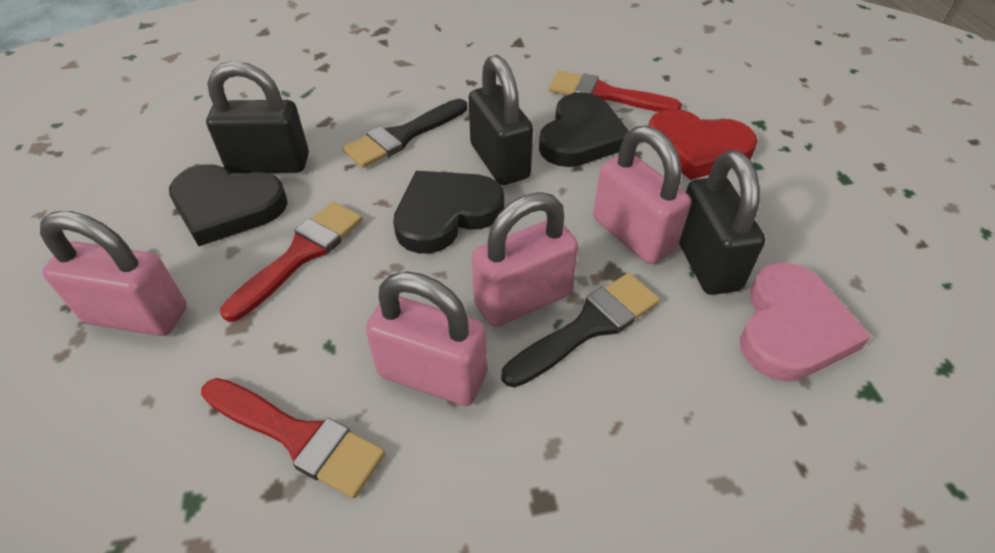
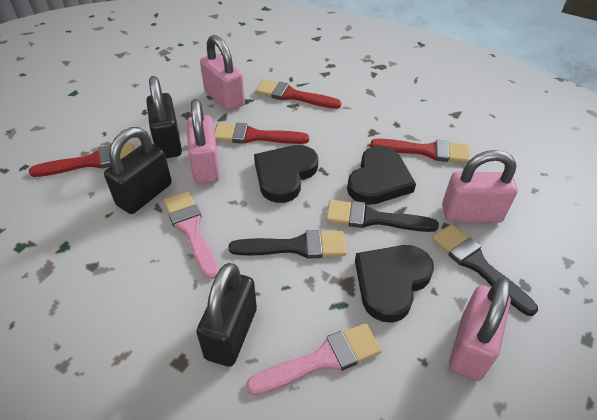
black brush: 2 -> 3
pink brush: 0 -> 2
pink heart: 1 -> 0
red brush: 3 -> 4
red heart: 1 -> 0

